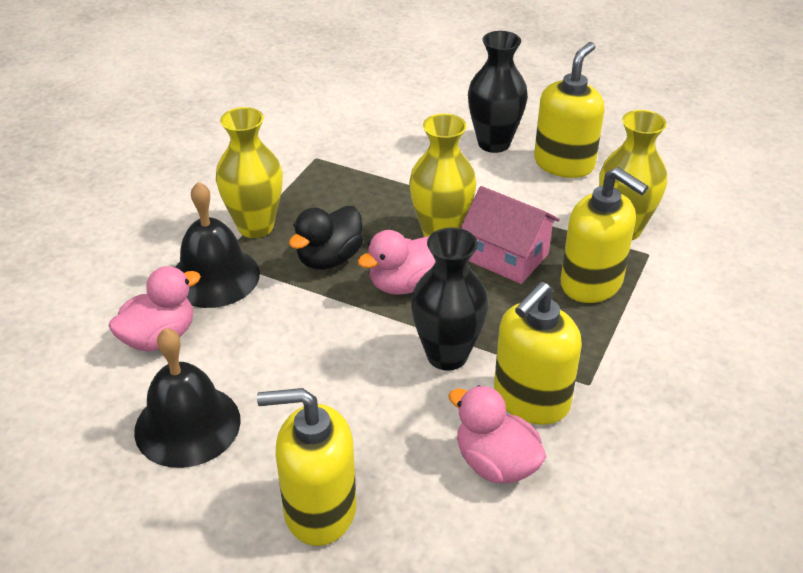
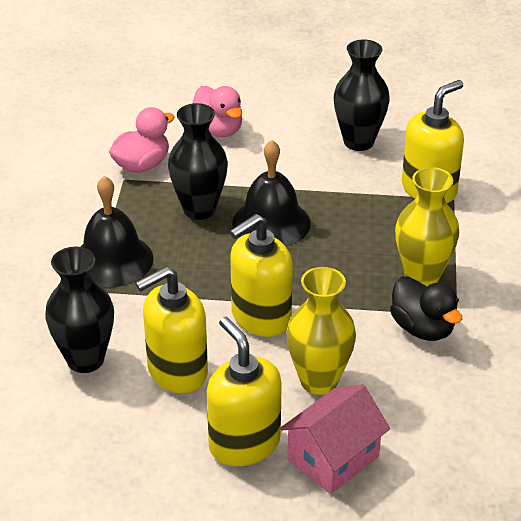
black vase: 2 -> 3
pink duck: 3 -> 2
yellow vase: 3 -> 2

